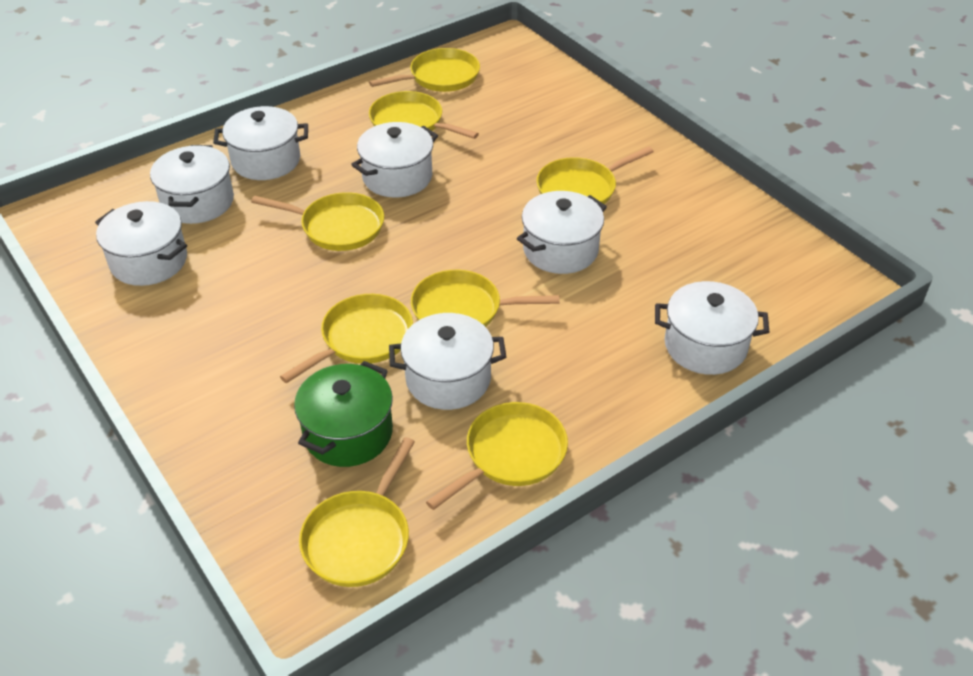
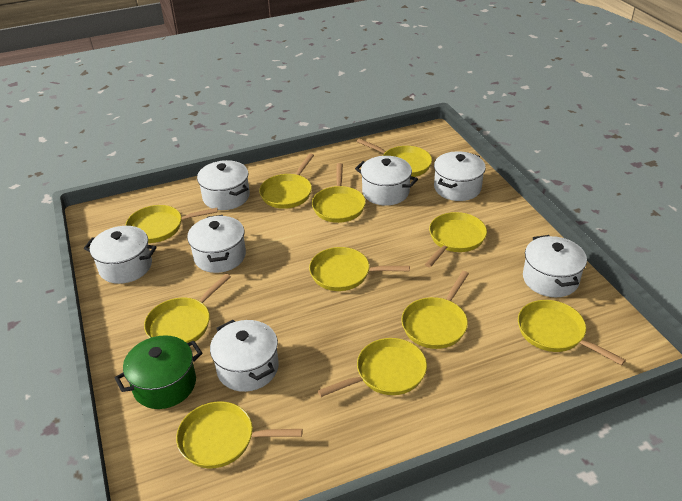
yellow pan: 8 -> 11

